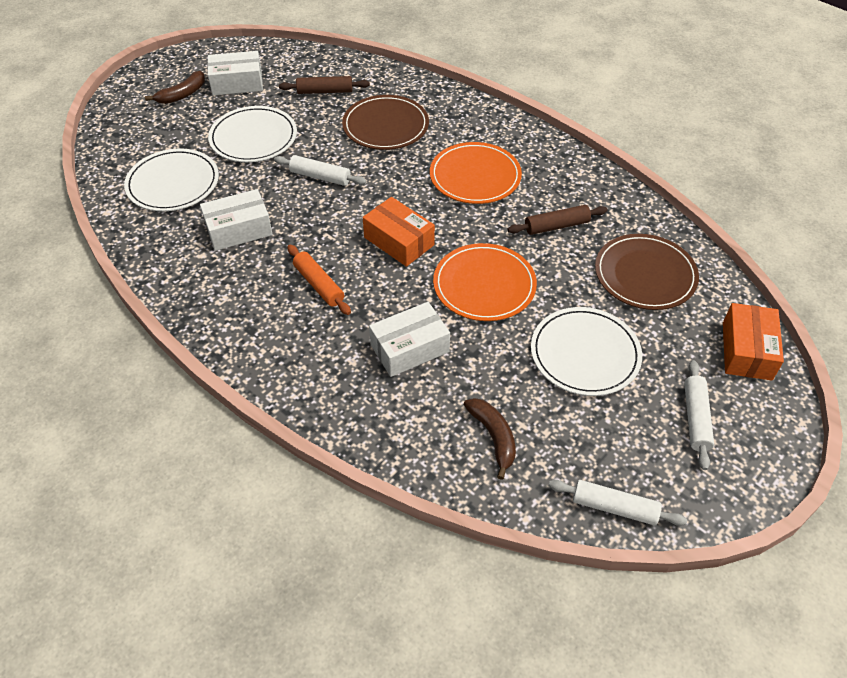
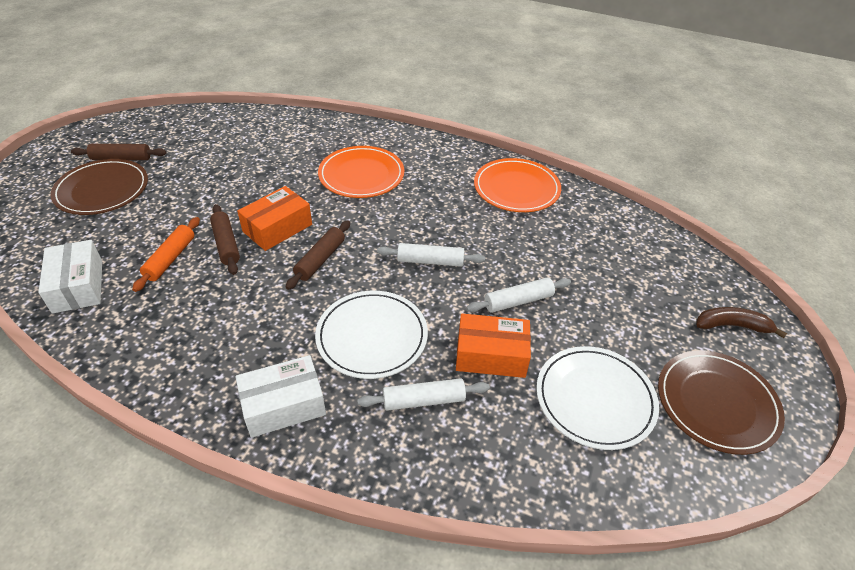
brown banana: 2 -> 1
brown rolling pin: 2 -> 3
white box: 3 -> 2
white plate: 3 -> 2

